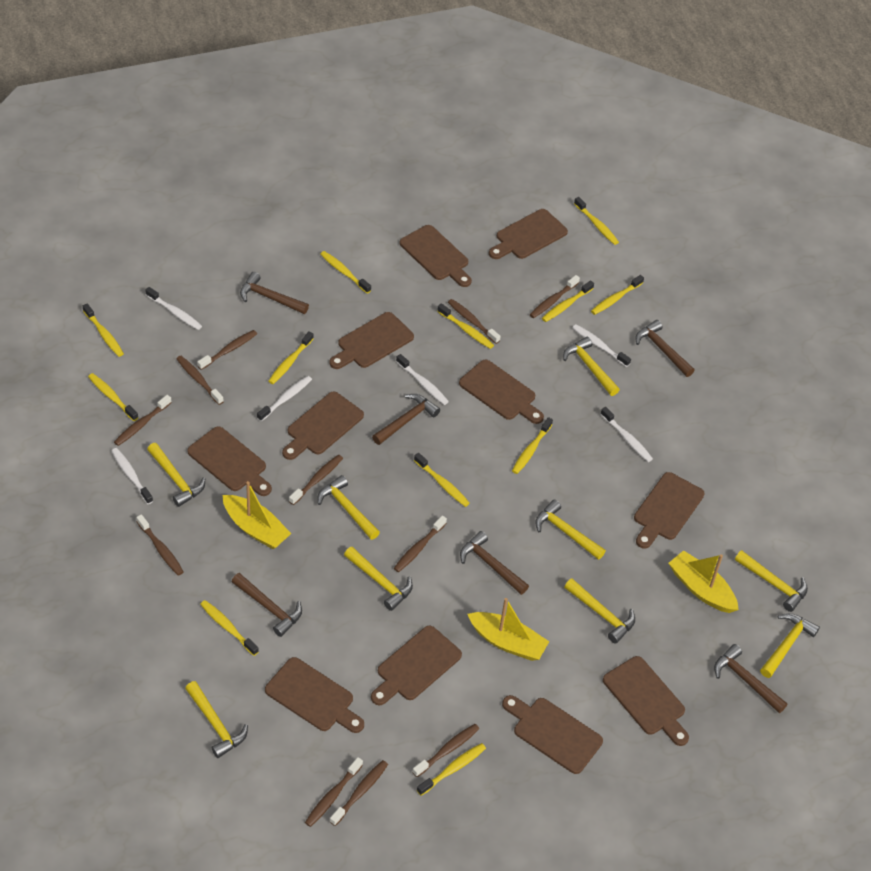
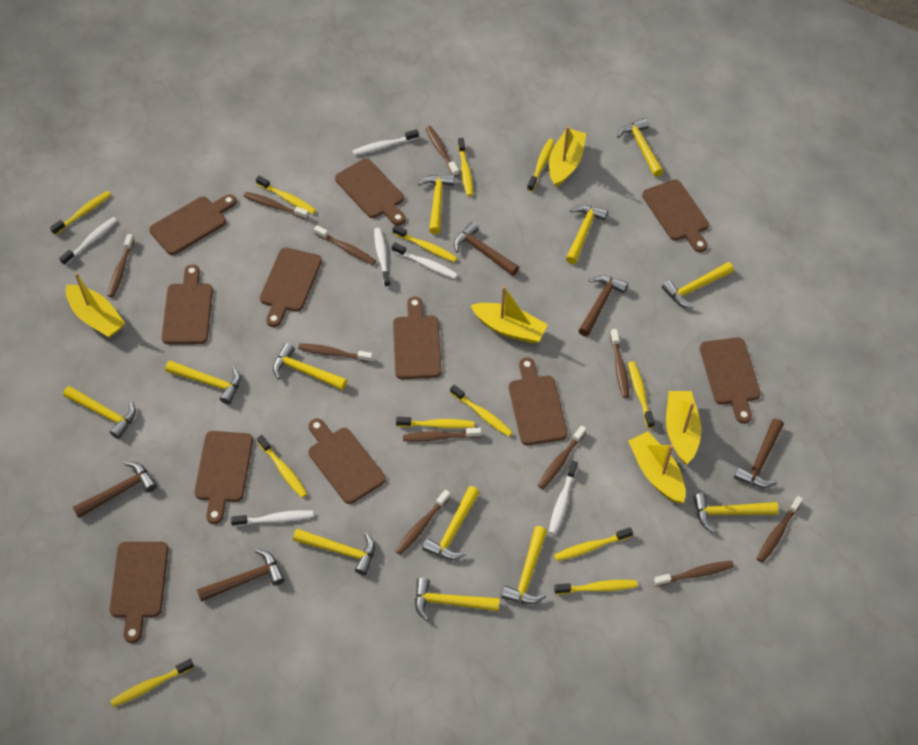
brown hammer: 6 -> 5
yellow boat: 3 -> 5
yellow hammer: 9 -> 12

